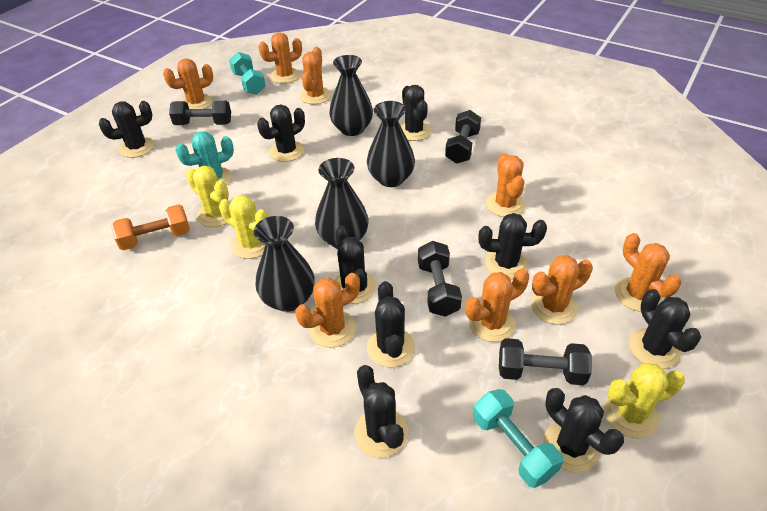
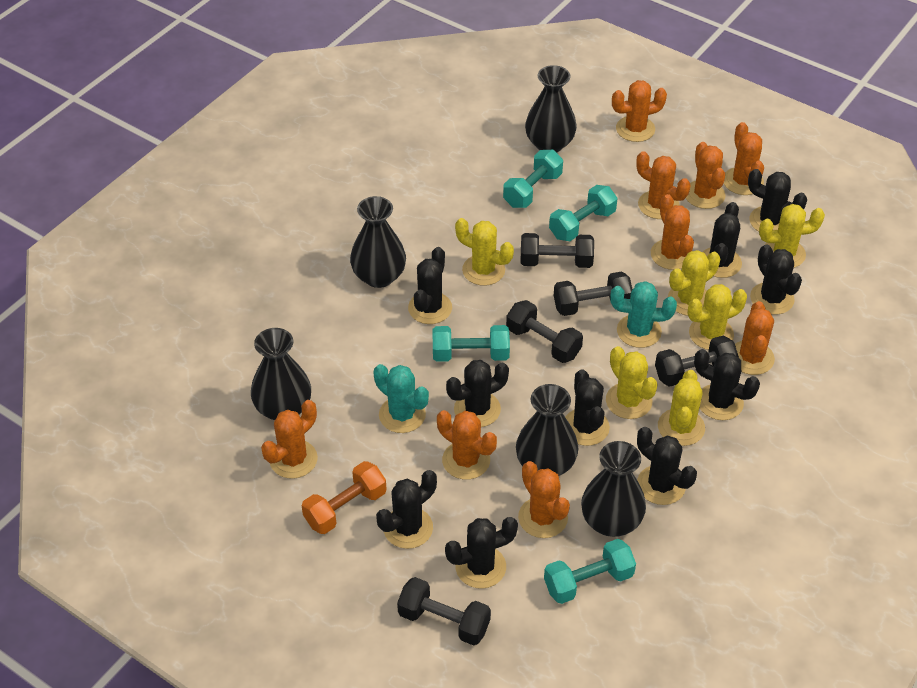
black cactus: 9 -> 10
black dumbbell: 4 -> 5
black vase: 4 -> 5
orange cactus: 8 -> 9
turquoise cactus: 1 -> 2
turquoise dumbbell: 2 -> 4
yellow cactus: 3 -> 6

